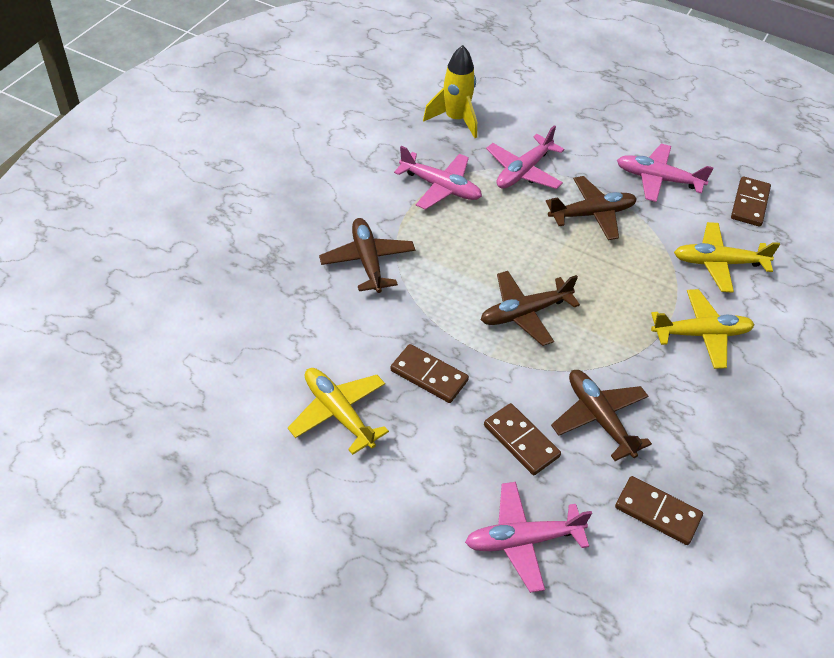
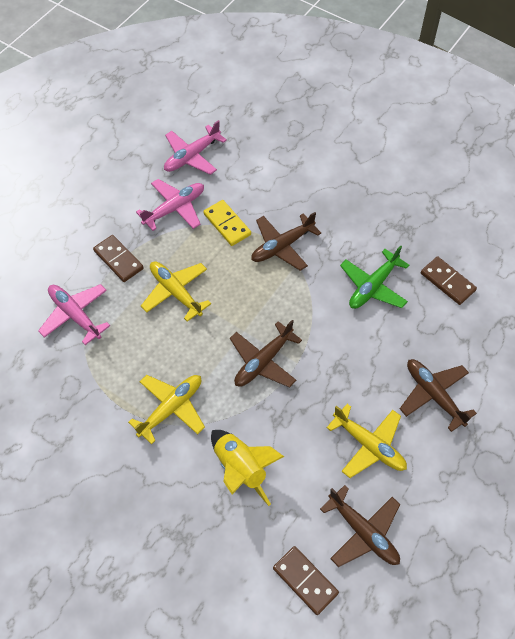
brown domino: 4 -> 3
green plane: 0 -> 1
pink plane: 4 -> 3
yellow domino: 0 -> 1

